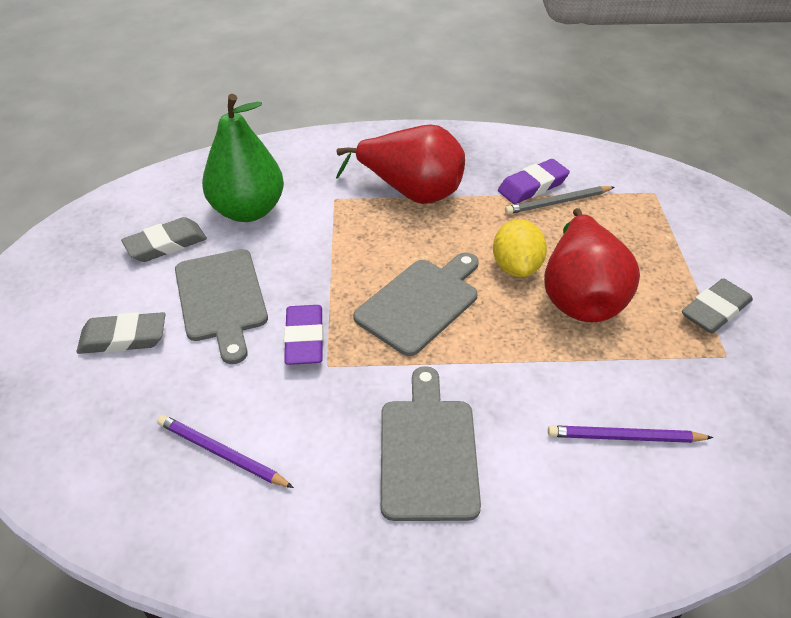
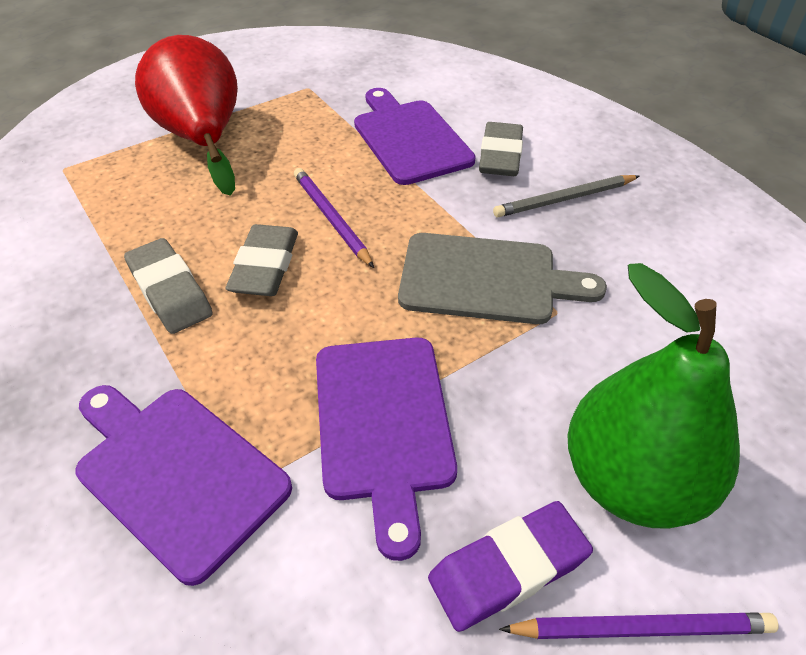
grey cutting board: 3 -> 1
purple cutting board: 0 -> 3
purple eraser: 2 -> 1
red pear: 2 -> 1
yellow lemon: 1 -> 0

